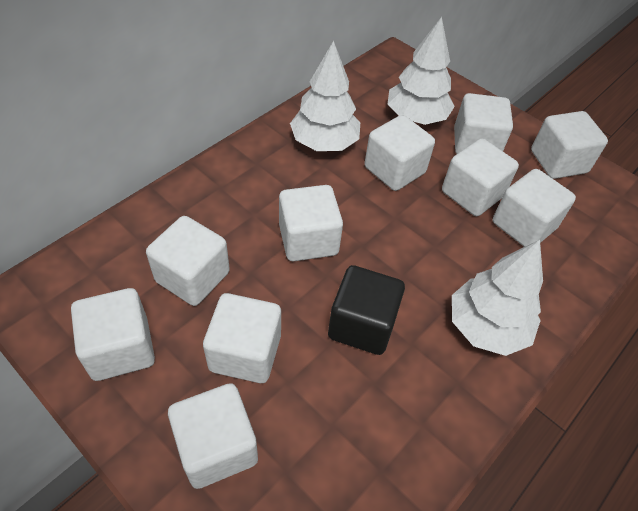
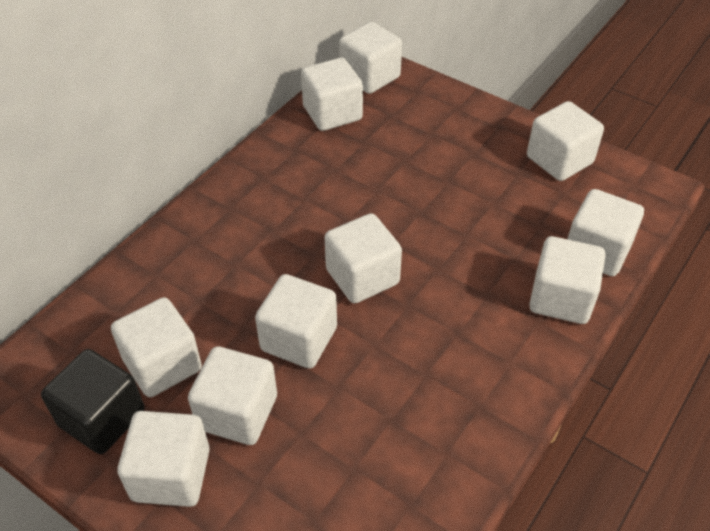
white tree: 3 -> 0

